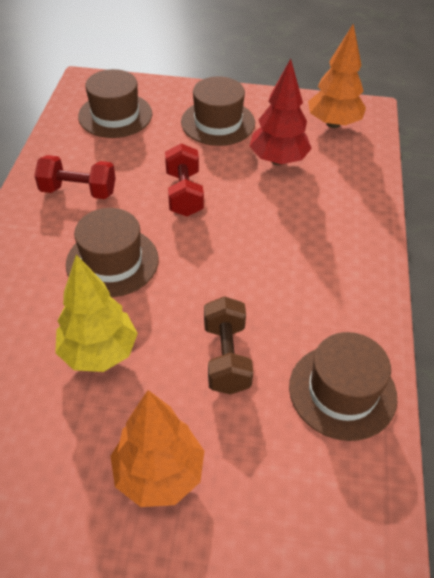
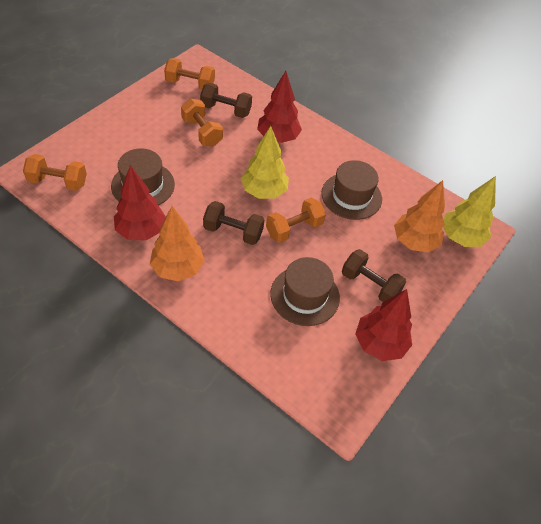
brown dumbbell: 1 -> 3
brown hat: 4 -> 3
orange dumbbell: 0 -> 4
red dumbbell: 2 -> 0
red tree: 1 -> 3
yellow tree: 1 -> 2

